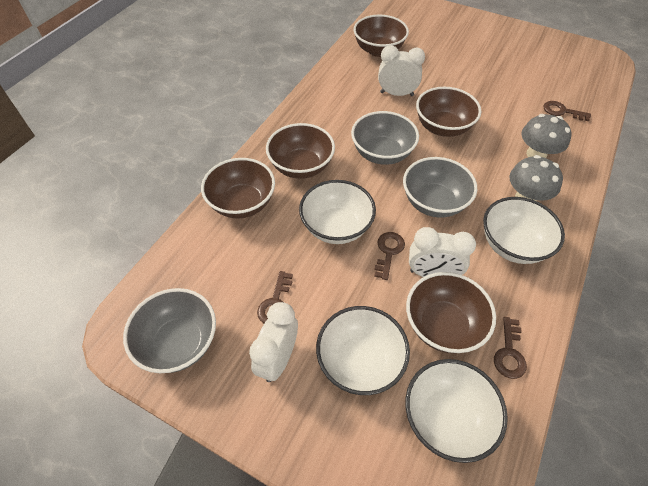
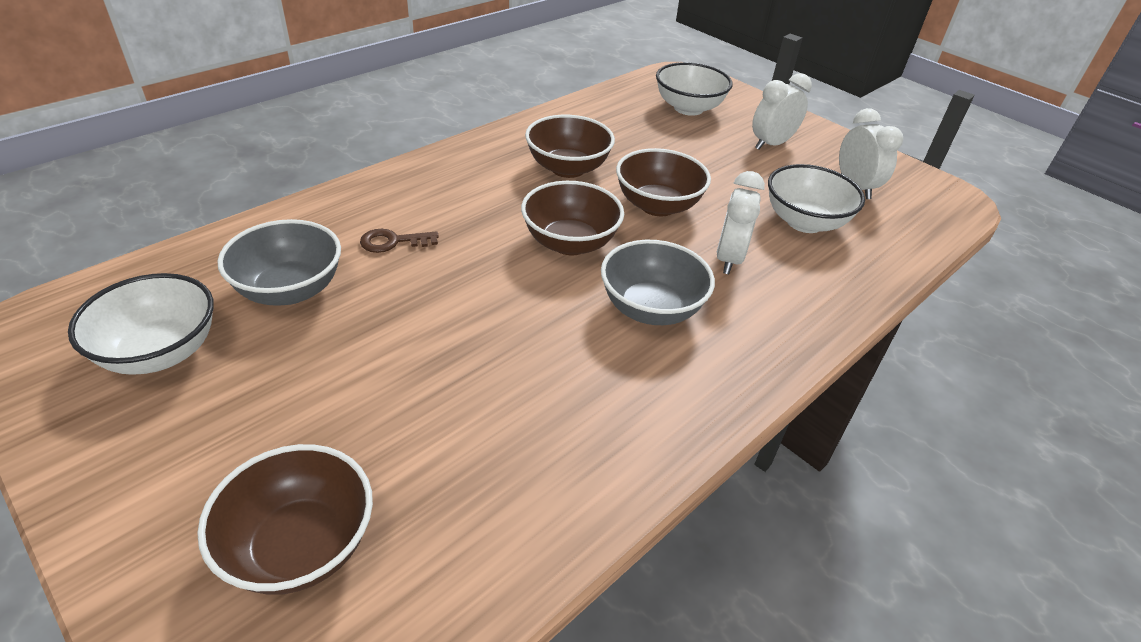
brown bowl: 5 -> 4
brown key: 4 -> 1
grey bowl: 3 -> 2
grey mushroom: 2 -> 0
white bowl: 4 -> 3

